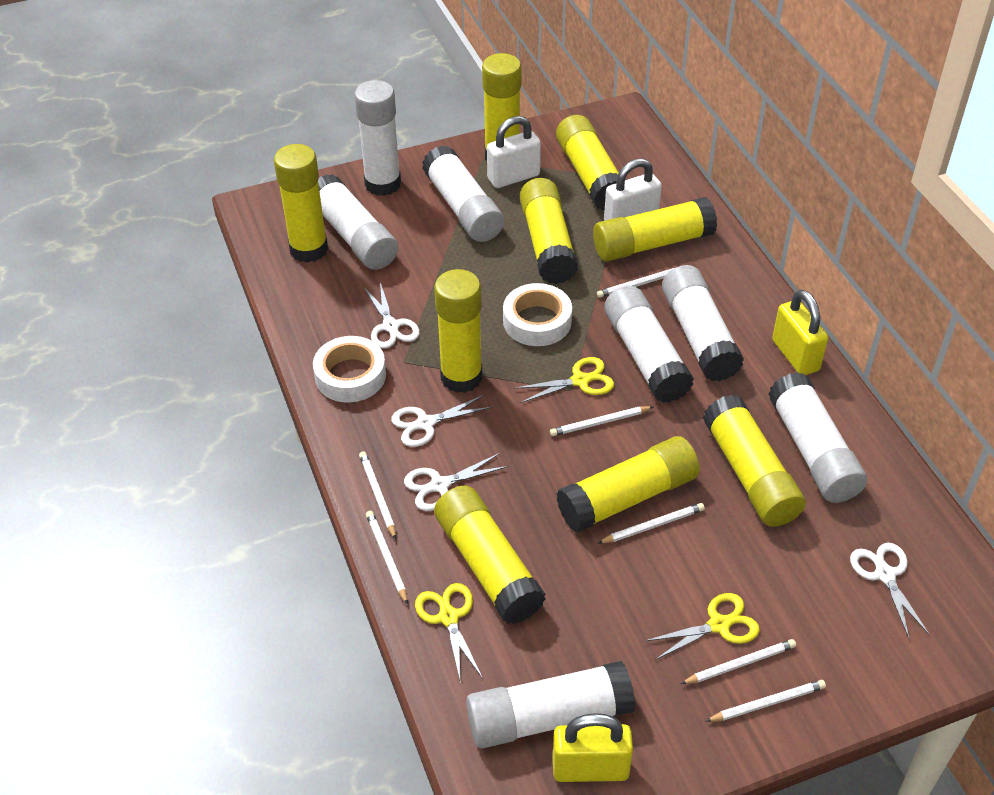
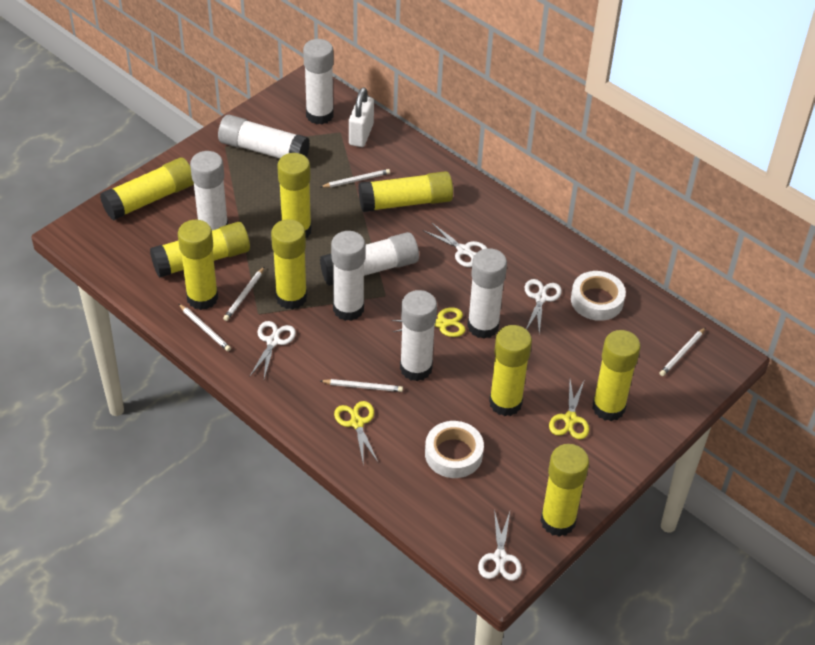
white padlock: 2 -> 1
white pencil: 7 -> 5
yellow padlock: 2 -> 0

